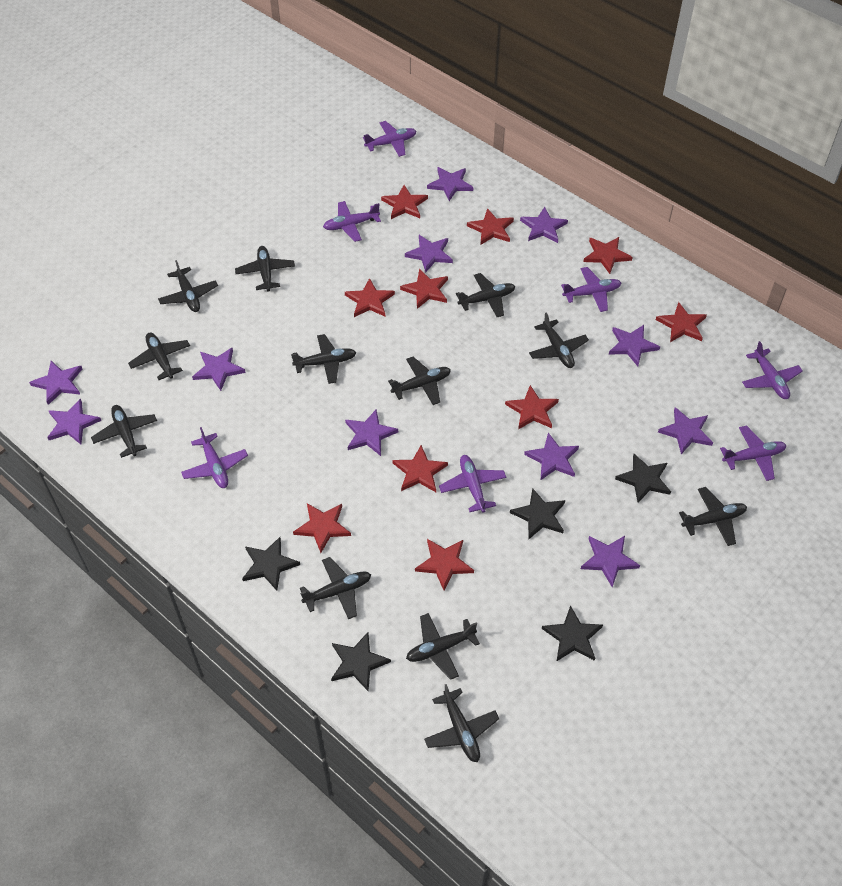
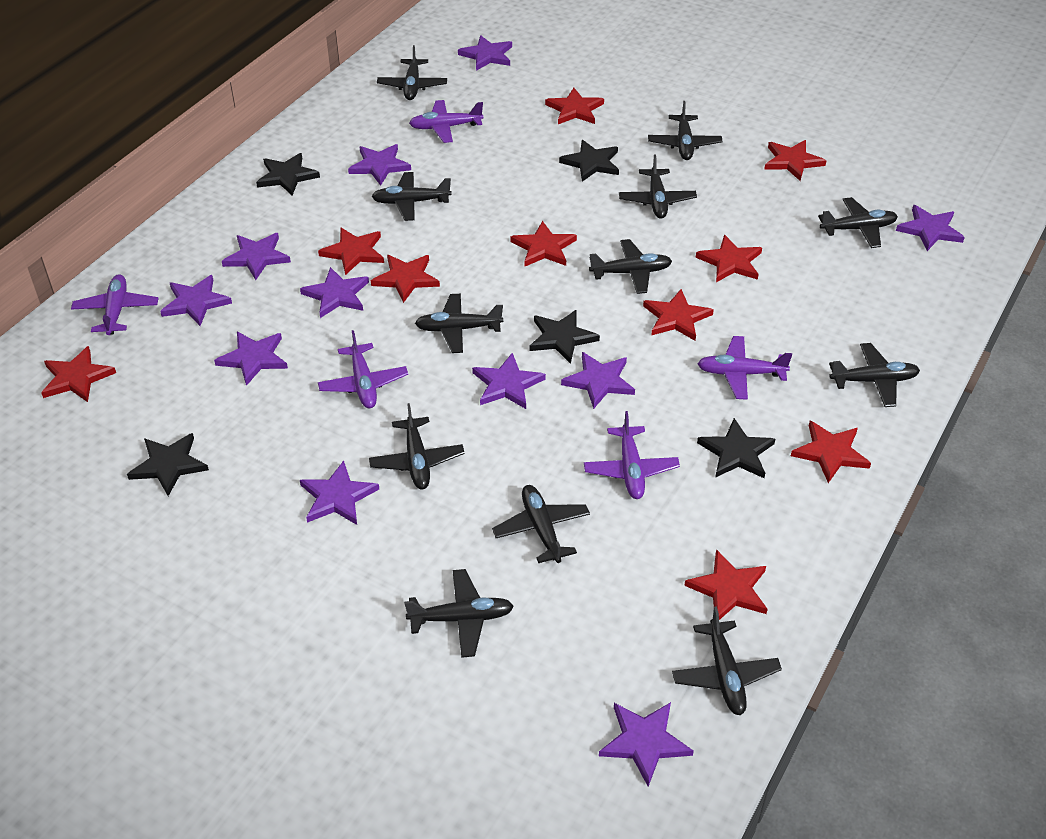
purple plane: 7 -> 5

